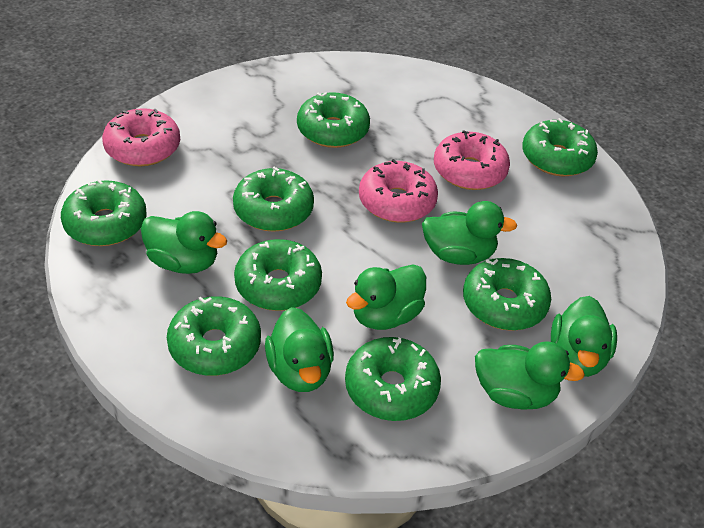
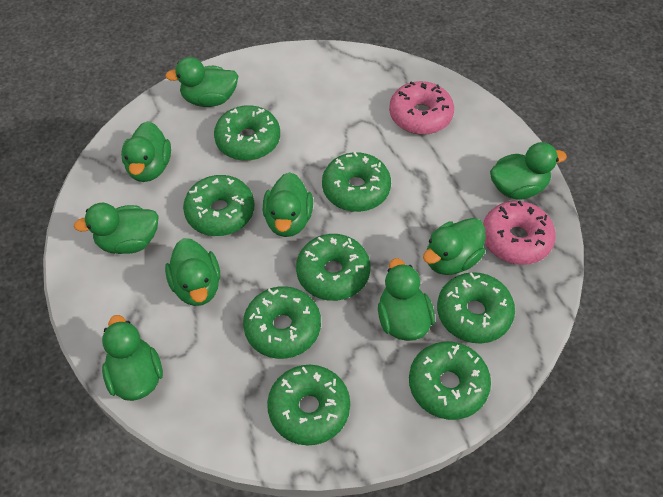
green duck: 6 -> 9
pink donut: 3 -> 2

